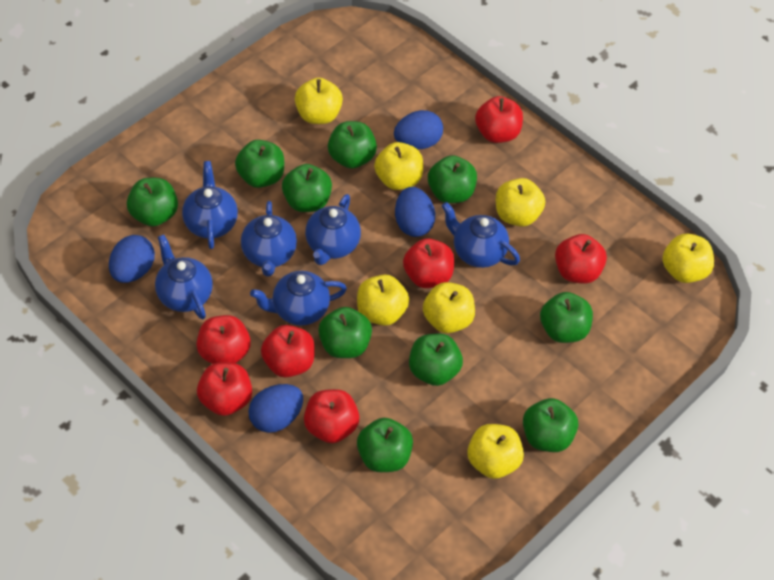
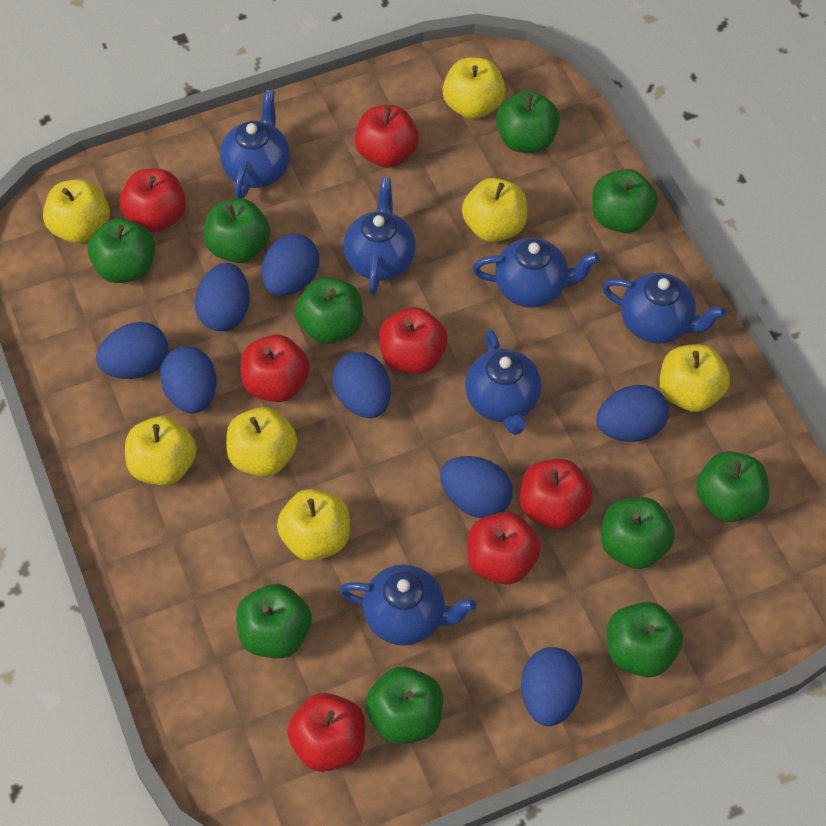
blue egg: 4 -> 8

